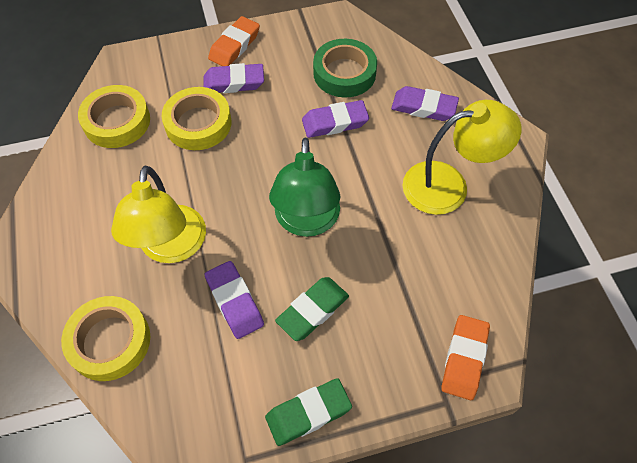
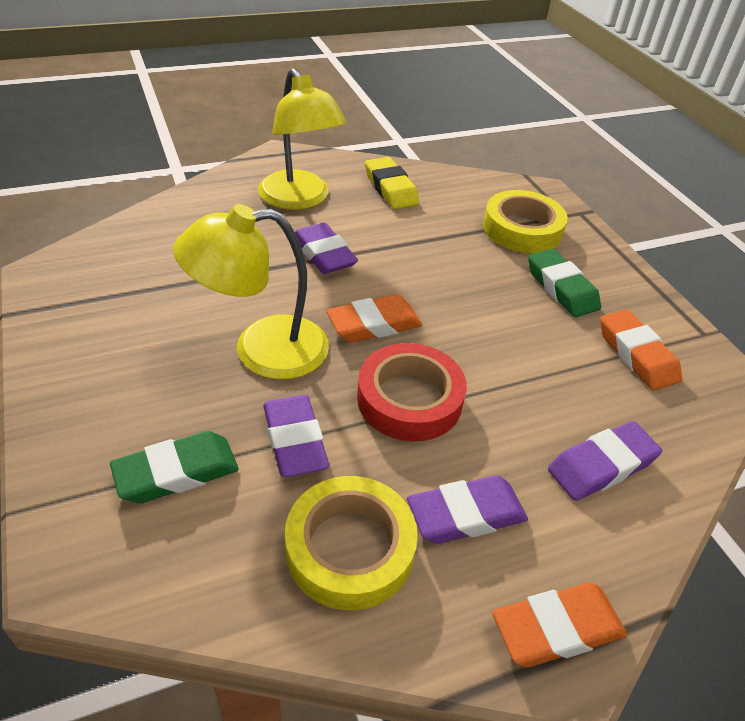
green lamp: 1 -> 0
green tape: 1 -> 0
orange eraser: 2 -> 3
red tape: 0 -> 1
yellow eraser: 0 -> 1
yellow tape: 3 -> 2

